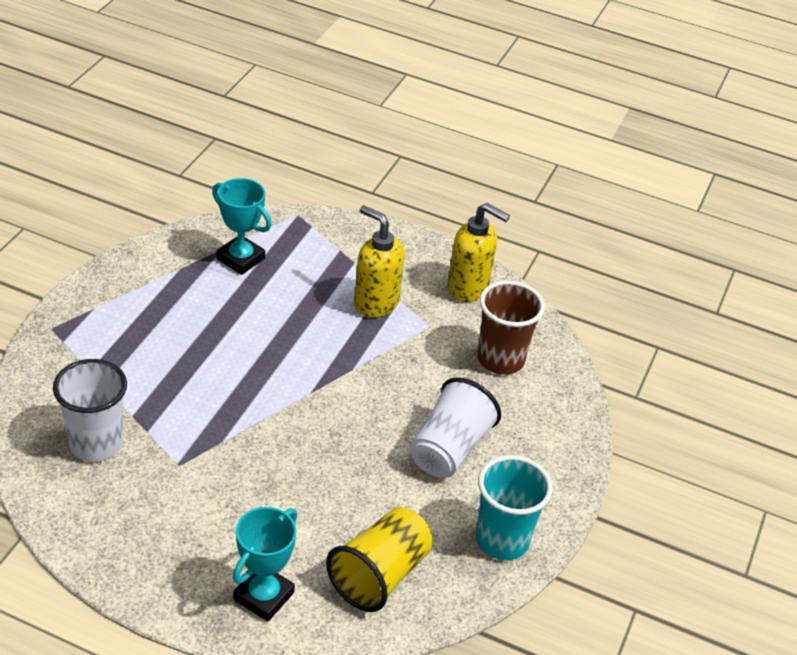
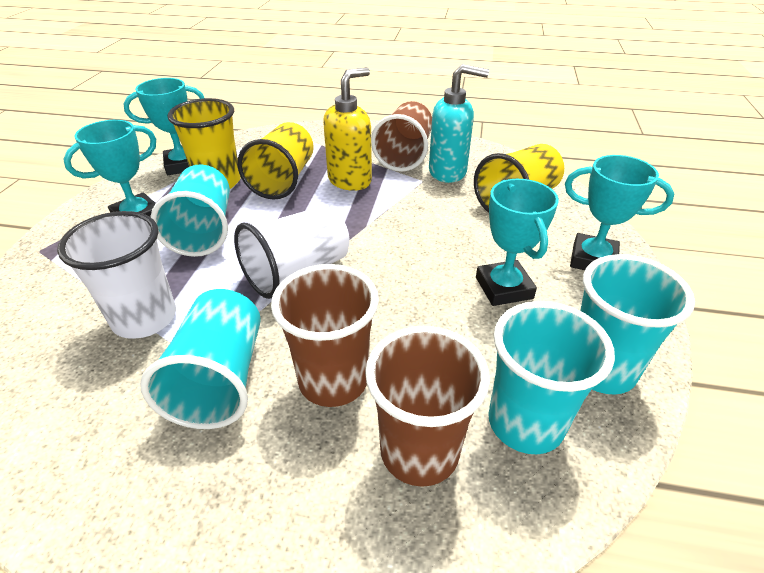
brown cup: 1 -> 3
turquoise cup: 1 -> 4
turquoise soap dispenser: 0 -> 1
turquoise trophy: 2 -> 4
yellow cup: 1 -> 3
yellow soap dispenser: 2 -> 1

